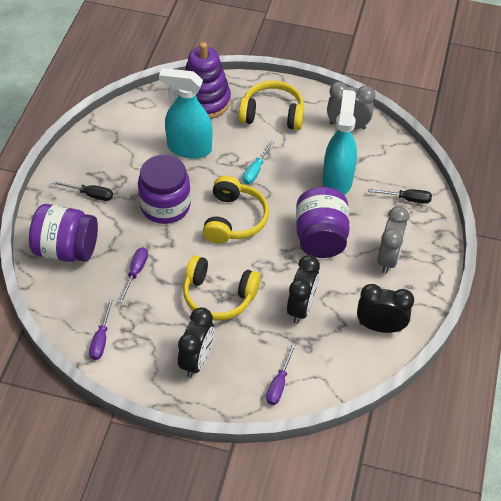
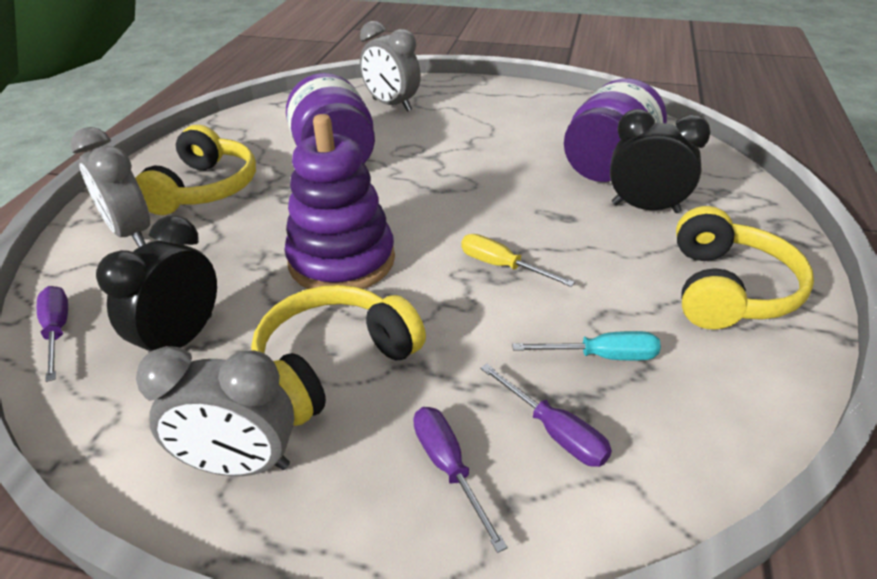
black clock: 3 -> 2
black screwdriver: 2 -> 0
grey clock: 2 -> 3
purple jar: 3 -> 2
turquoise spray bottle: 2 -> 0
yellow screwdriver: 0 -> 1

